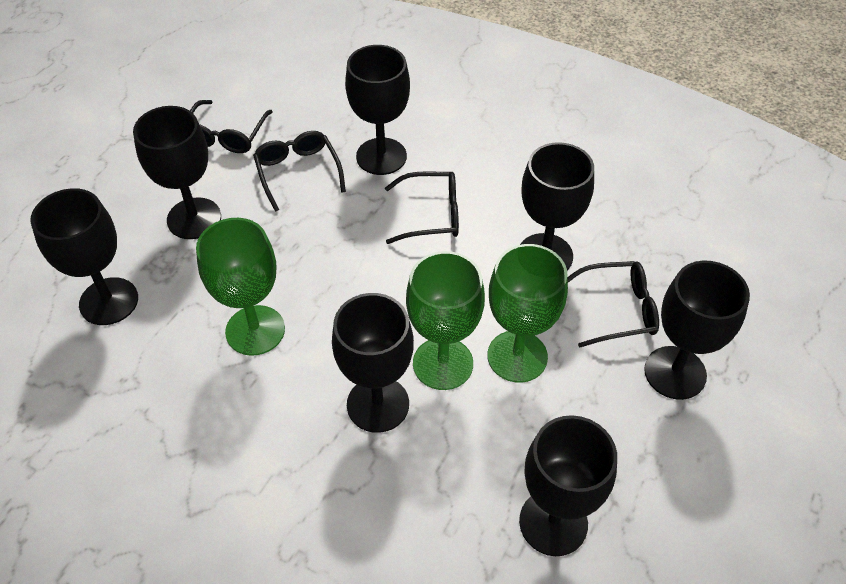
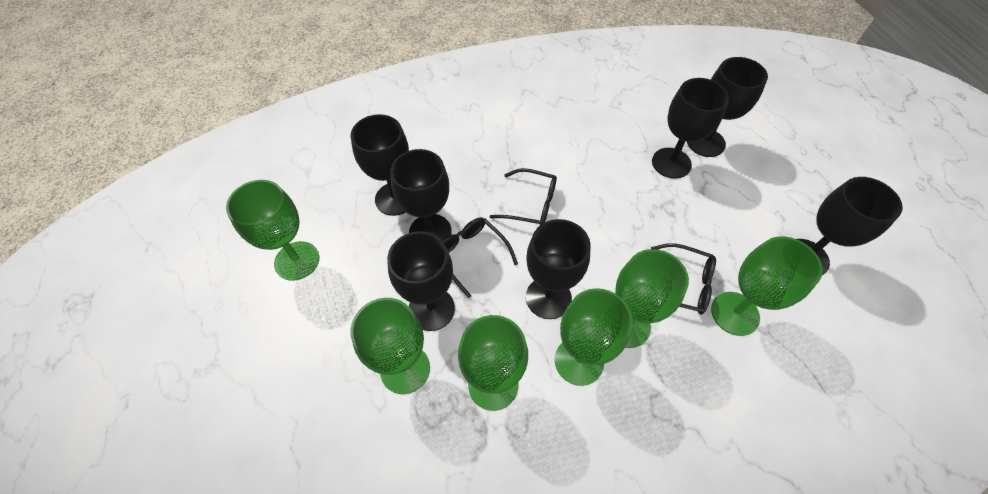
black glasses: 4 -> 3
green goblet: 3 -> 6

